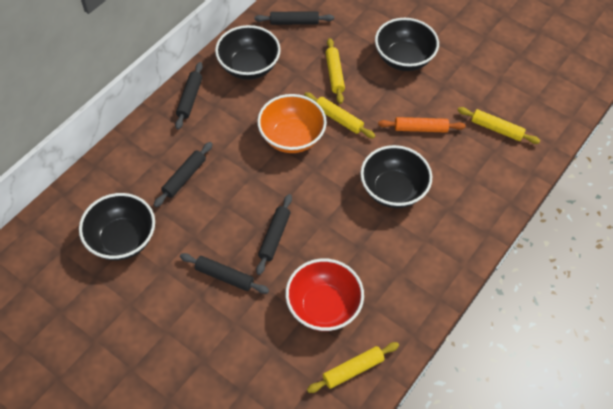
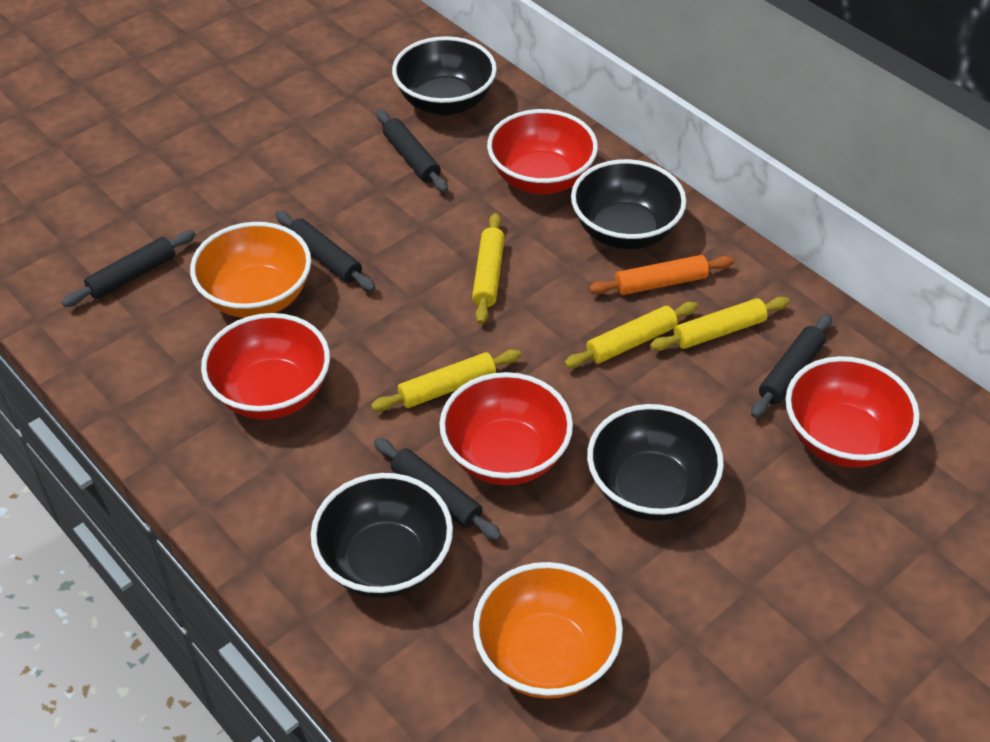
orange bowl: 1 -> 2
red bowl: 1 -> 4

